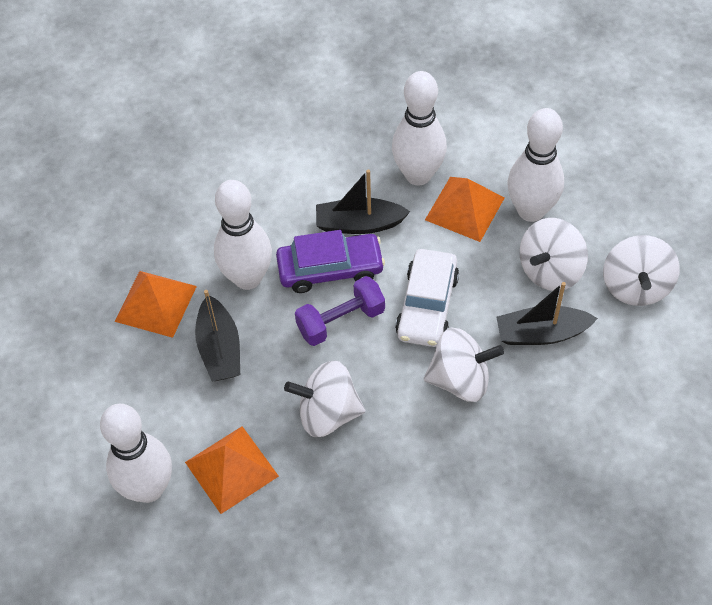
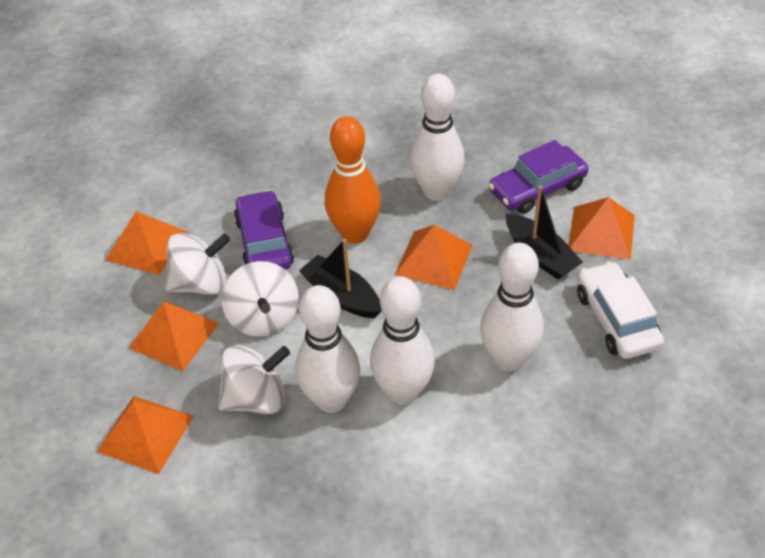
black boat: 3 -> 2
orange bowling pin: 0 -> 1
orange pyramid: 3 -> 5
purple car: 1 -> 2
purple dumbbell: 1 -> 0
white spinning top: 4 -> 3

